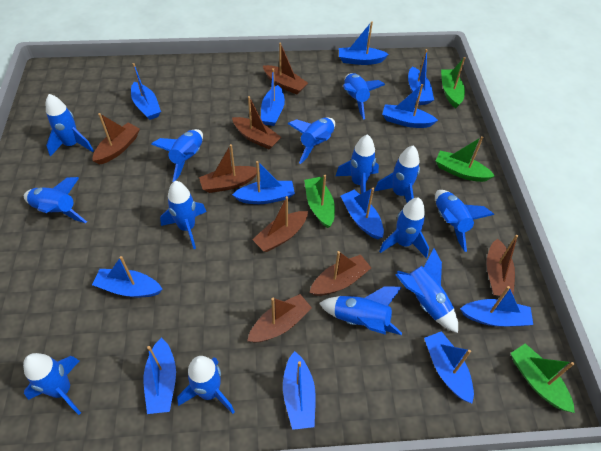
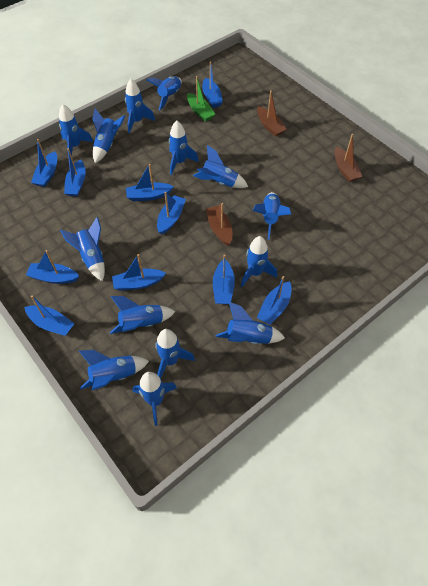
blue boat: 12 -> 10
brown boat: 8 -> 3
green boat: 4 -> 1

